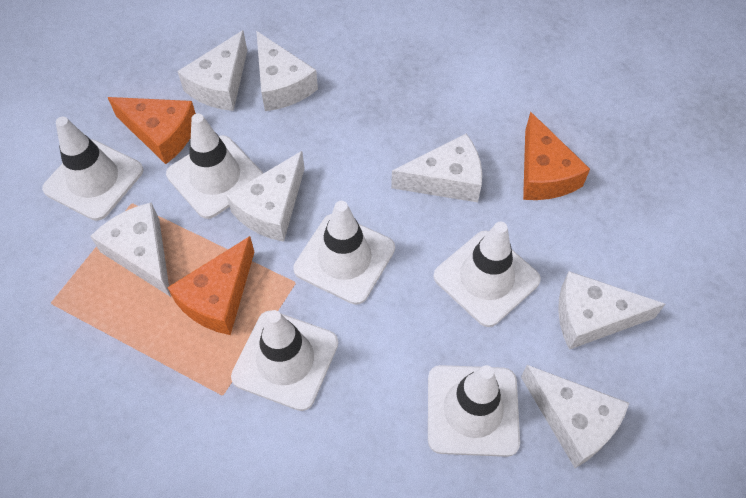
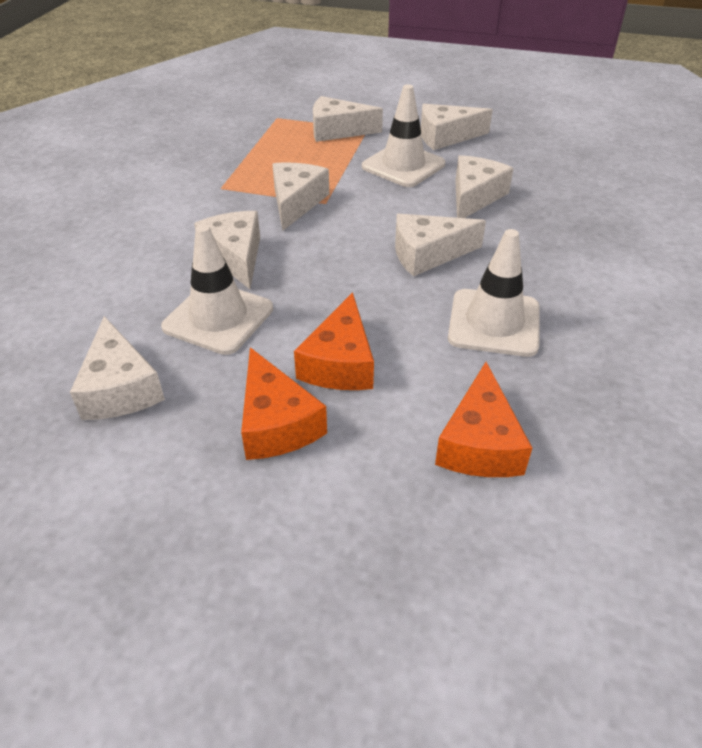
white traffic cone: 6 -> 3

